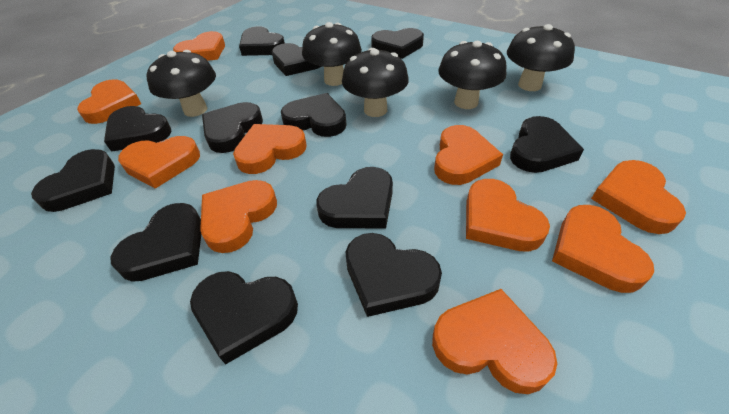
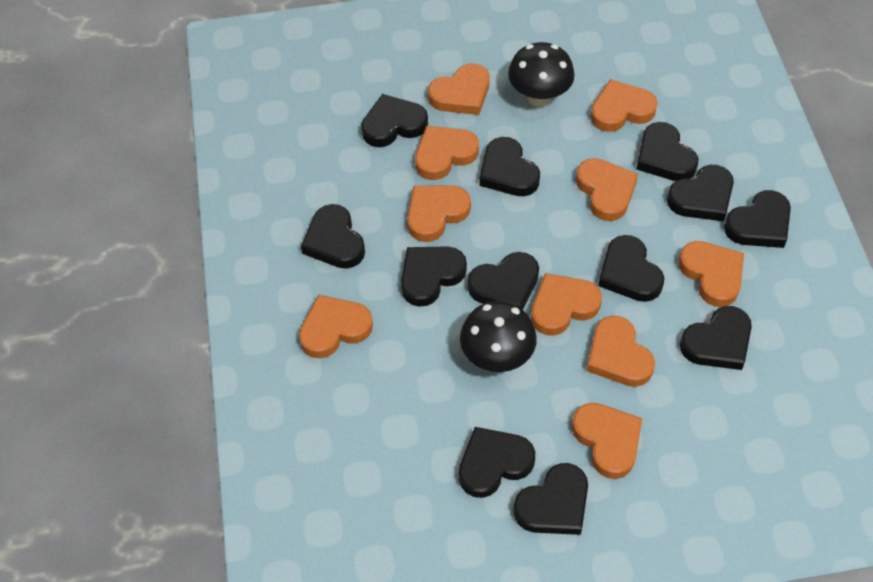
black mushroom: 5 -> 2

